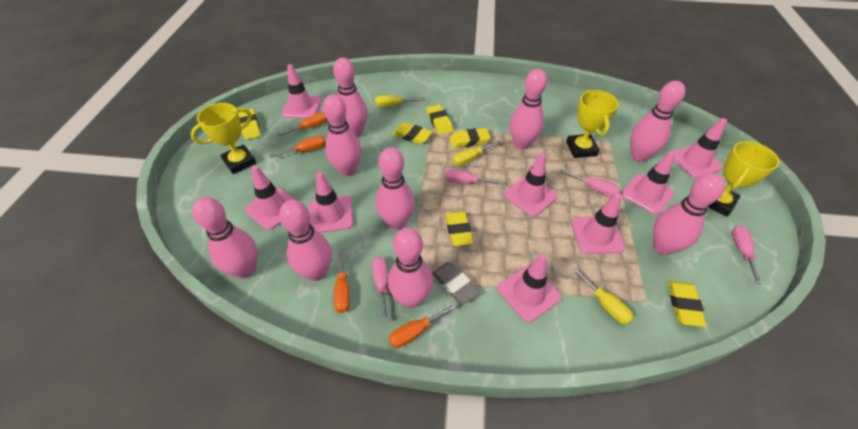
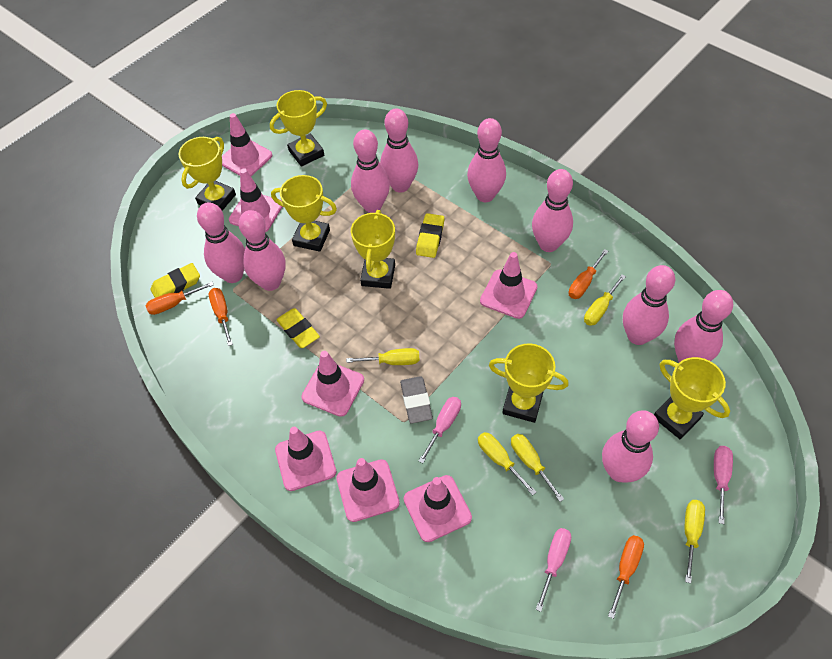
pink screwdriver: 4 -> 3
pink traffic cone: 8 -> 7
yellow eraser: 6 -> 3
yellow screwdriver: 3 -> 5
yellow trophy: 3 -> 6

